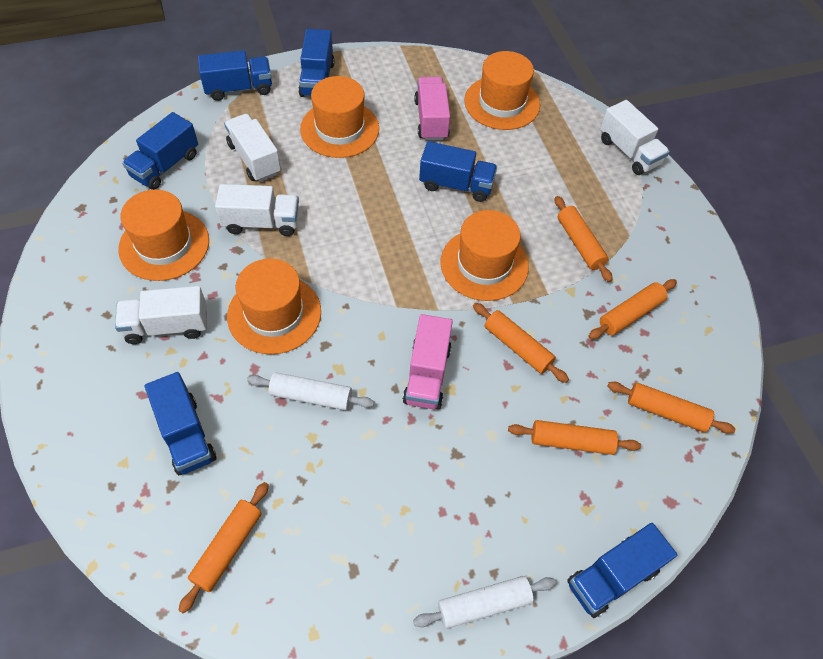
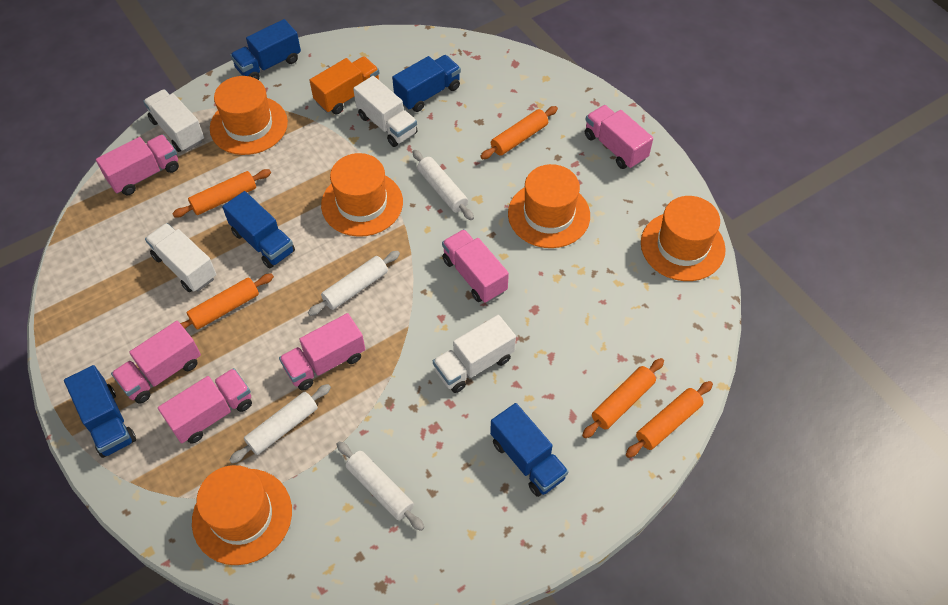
blue truck: 6 -> 5
orange rolling pin: 6 -> 5
orange truck: 0 -> 1
pink truck: 2 -> 6
white rolling pin: 2 -> 4

